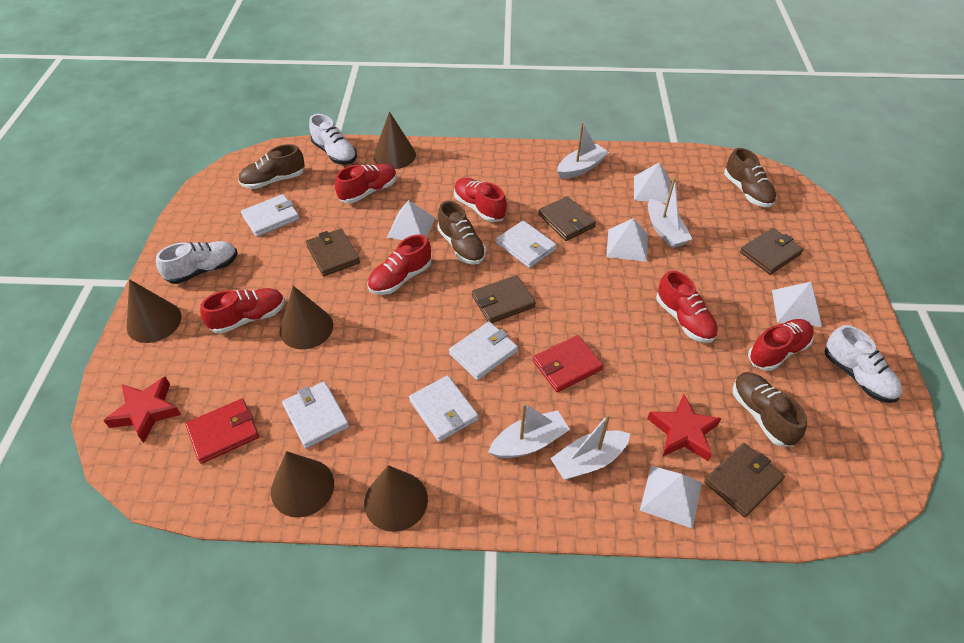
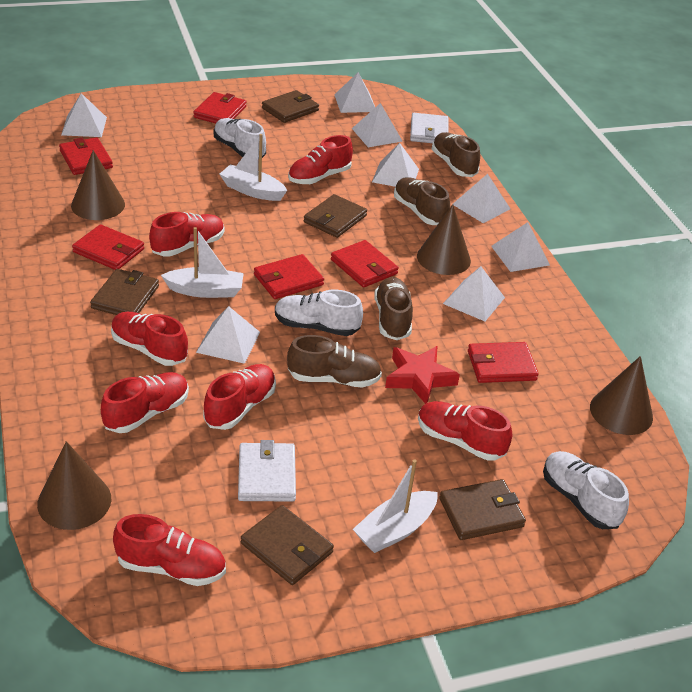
brown cone: 5 -> 4
red shoe: 6 -> 7
red star: 2 -> 1
red wallet: 2 -> 6
white boat: 4 -> 3
white pyramid: 5 -> 8
white wallet: 5 -> 2

